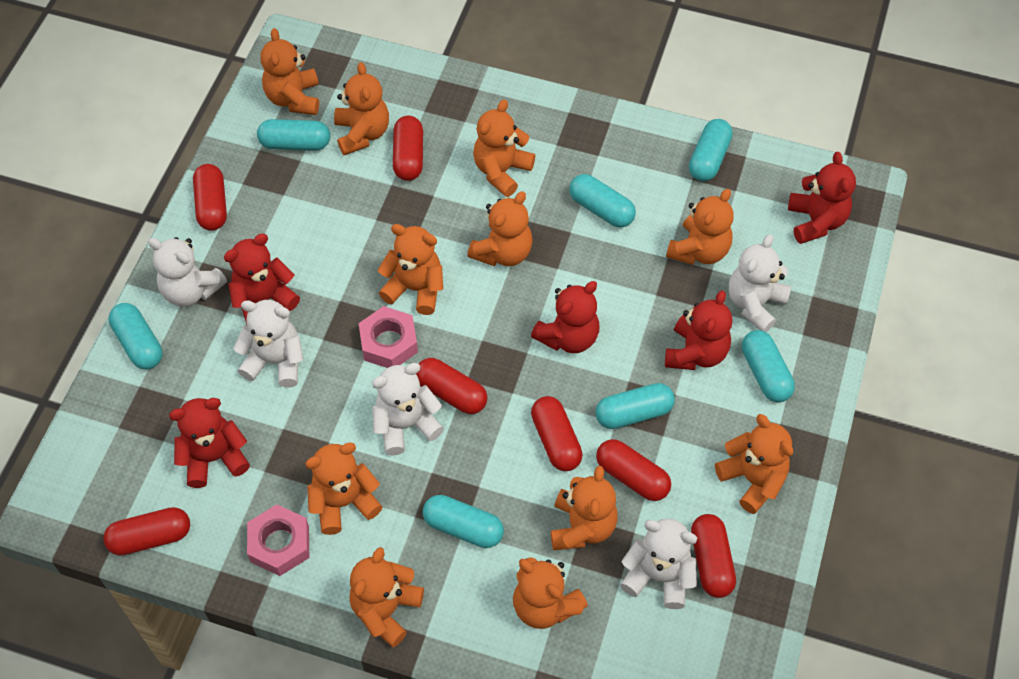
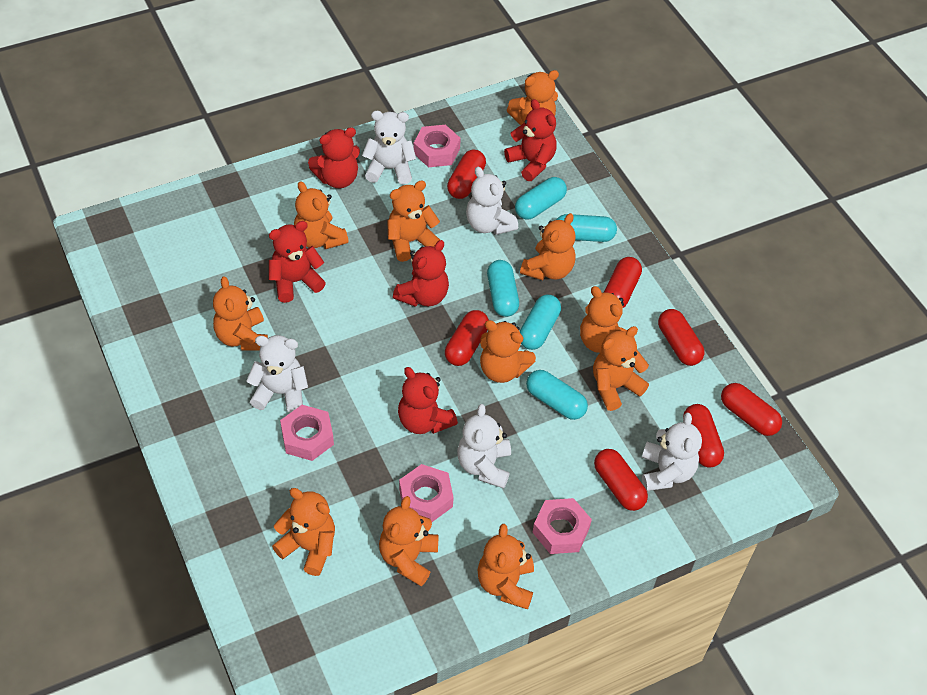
pink nut: 2 -> 4
turquoise capsule: 7 -> 5

